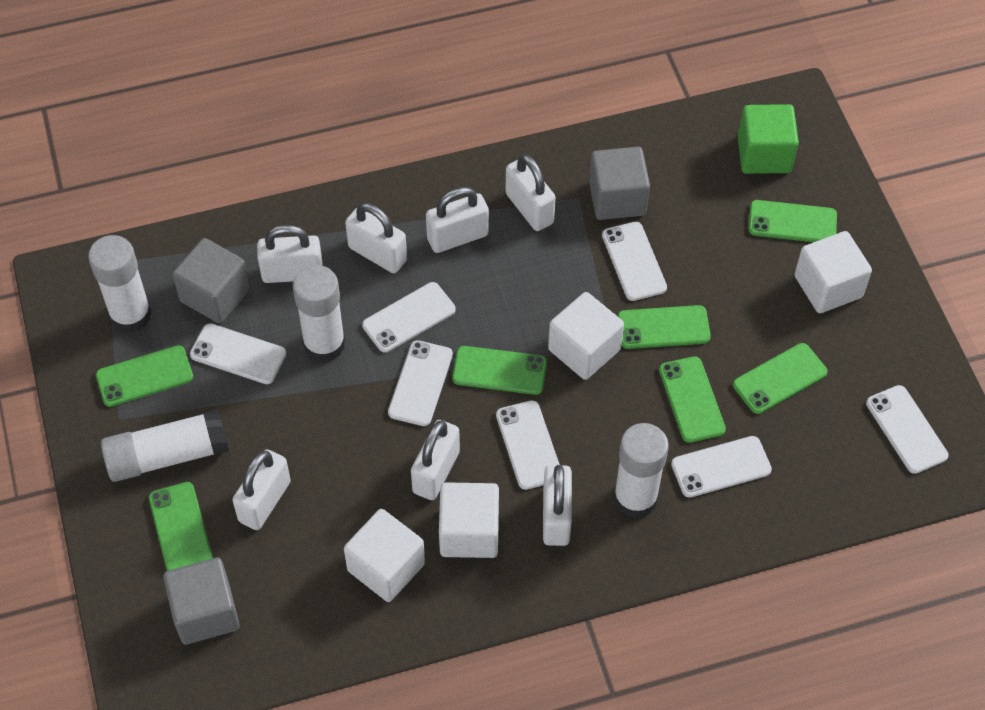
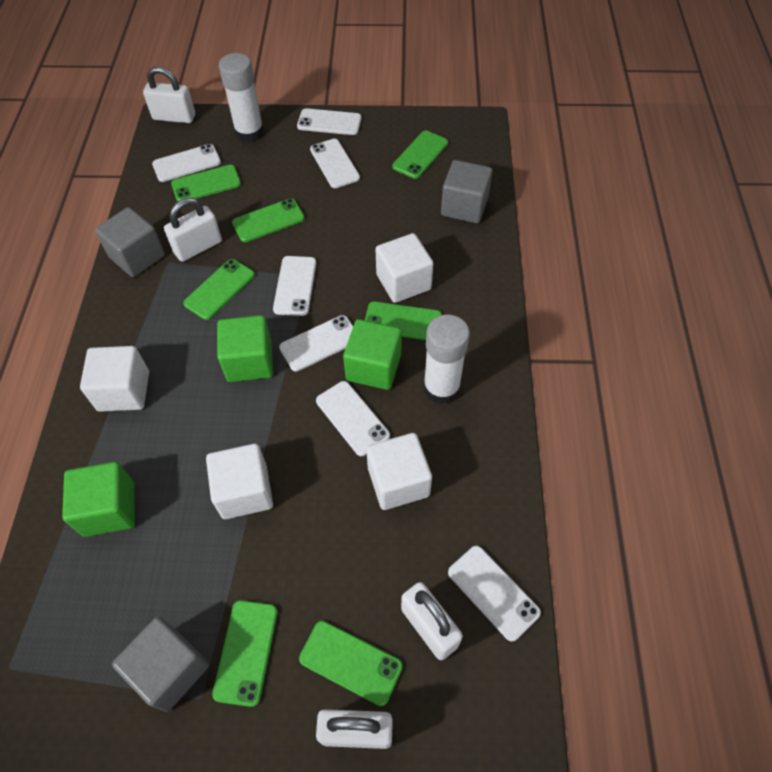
green cube: 1 -> 3
white glue stick: 4 -> 2
white padlock: 7 -> 4

